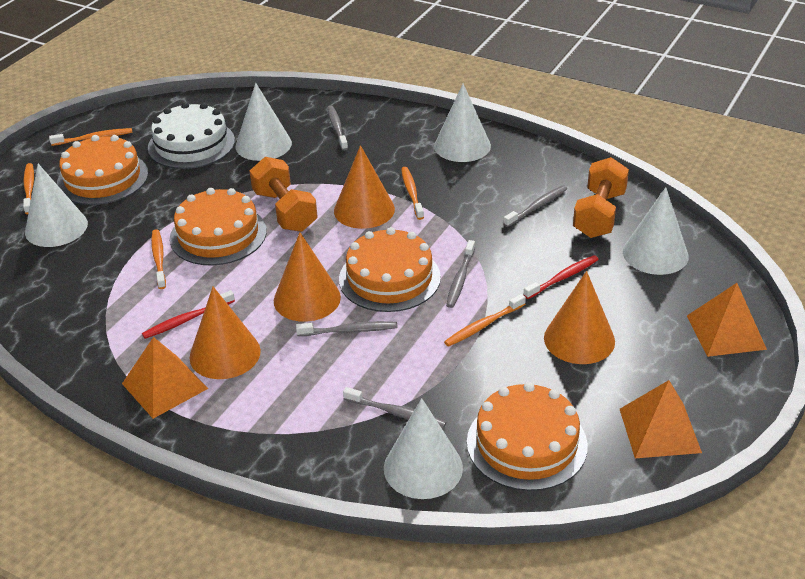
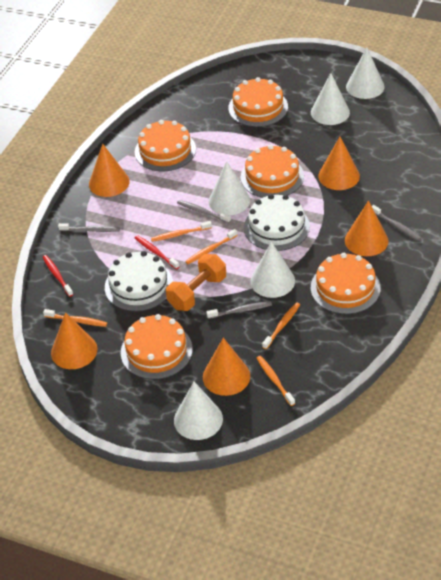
grey toothbrush: 5 -> 4
orange cake: 4 -> 5
orange cone: 4 -> 5
orange dumbbell: 2 -> 1
orange pyramid: 3 -> 0
white cake: 1 -> 2

